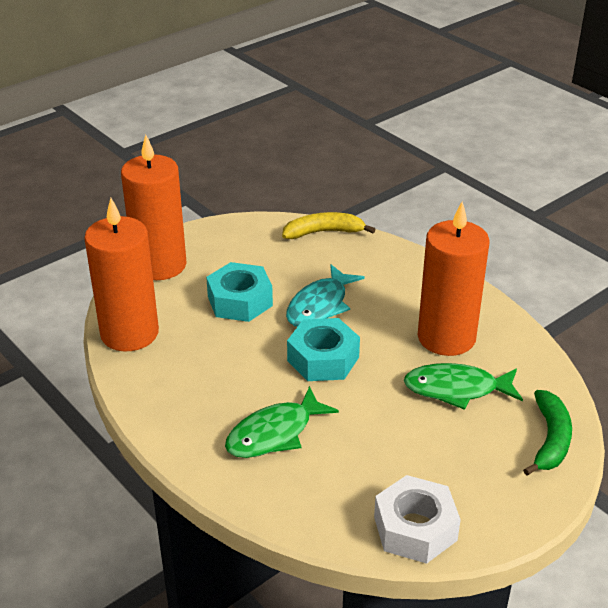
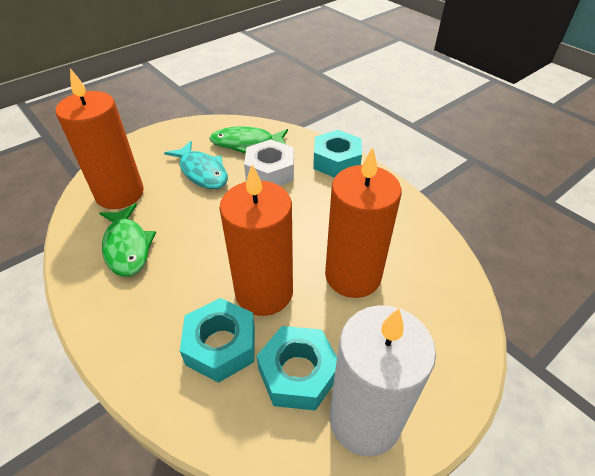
green banana: 1 -> 0
turquoise nut: 2 -> 3
white candle: 0 -> 1
yellow banana: 1 -> 0

